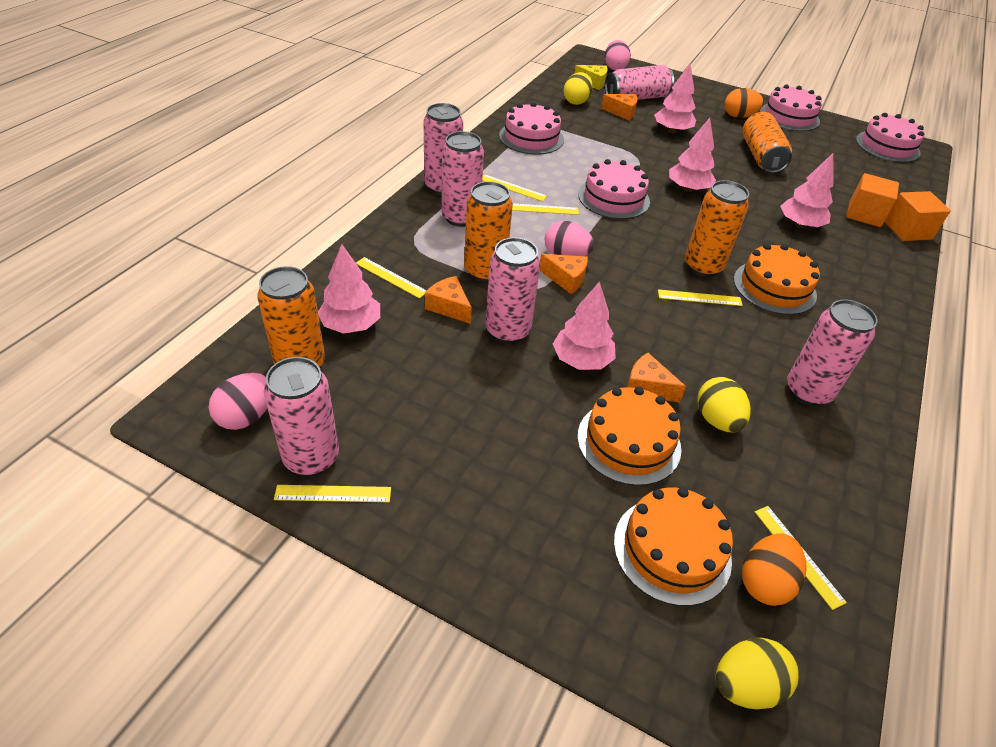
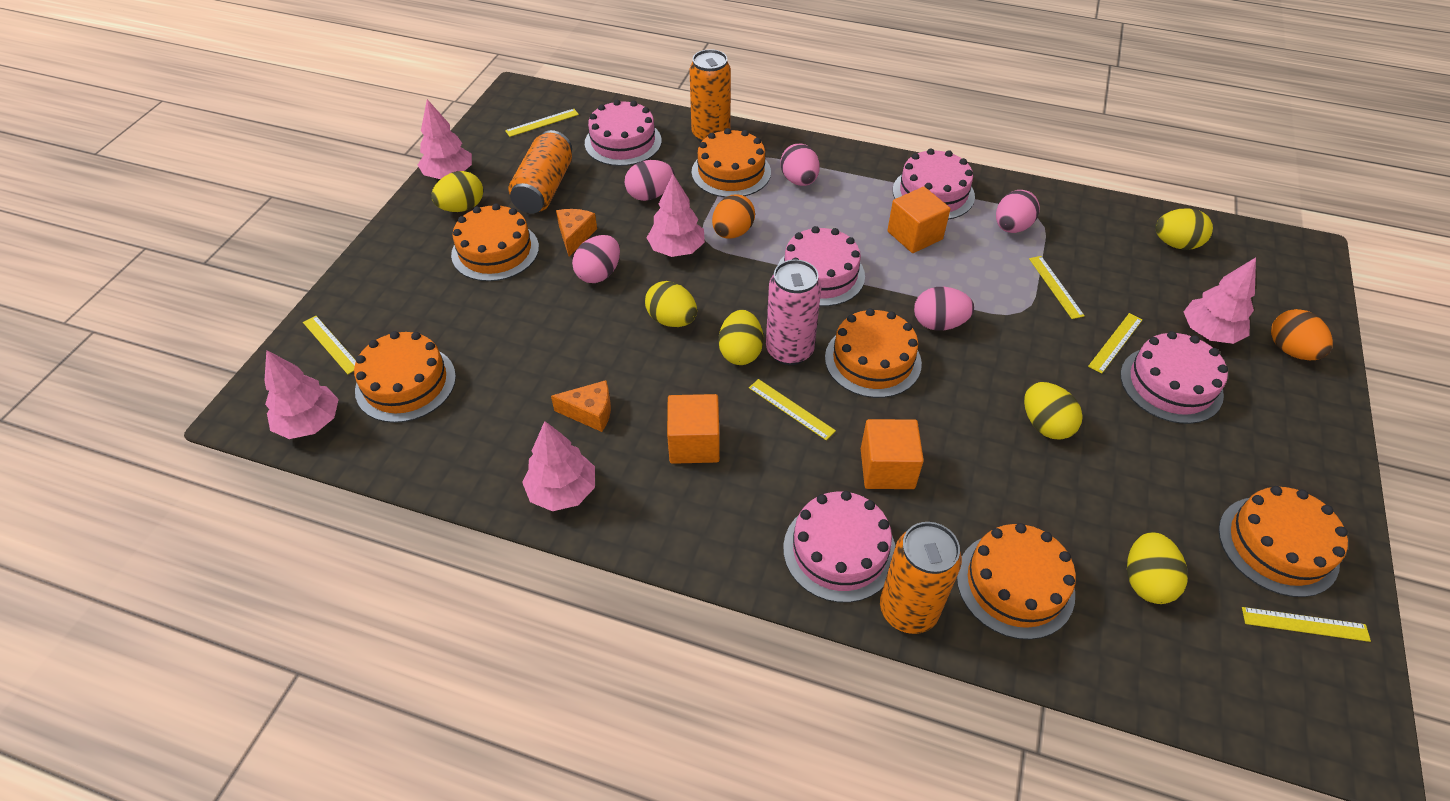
orange cake: 3 -> 6
orange can: 4 -> 3
orange cheese: 4 -> 2
orange cube: 2 -> 3
pink cake: 4 -> 5
pink can: 6 -> 1
pink egg: 3 -> 5
yellow cheese: 1 -> 0
yellow egg: 3 -> 6

